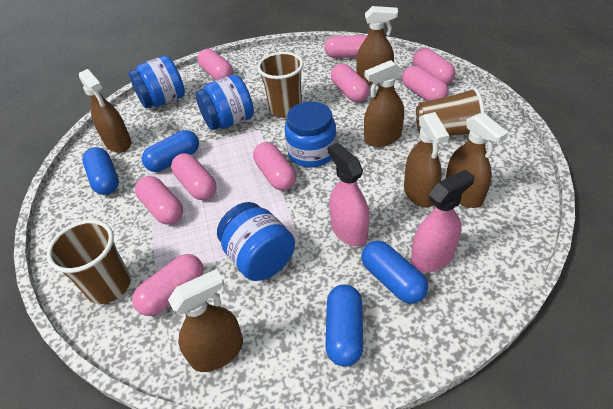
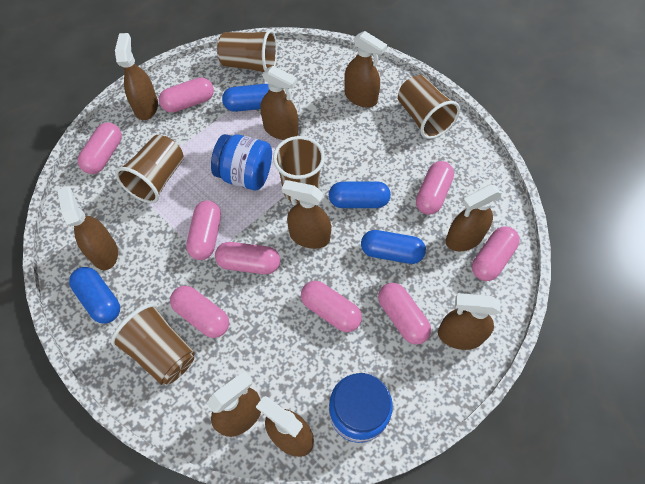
blue jar: 4 -> 2
brown cup: 3 -> 5
brown spray bottle: 6 -> 9
pink spray bottle: 2 -> 0

